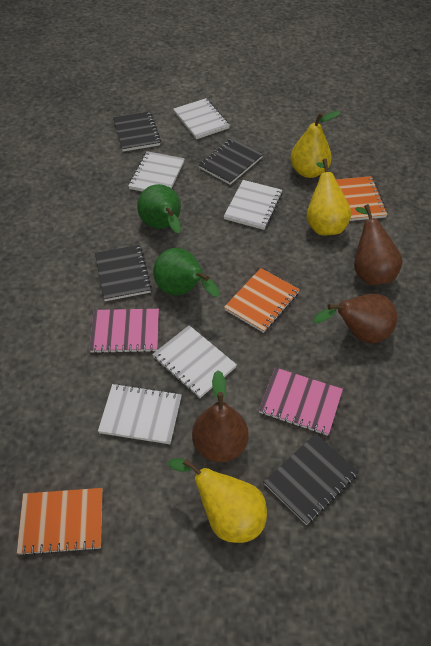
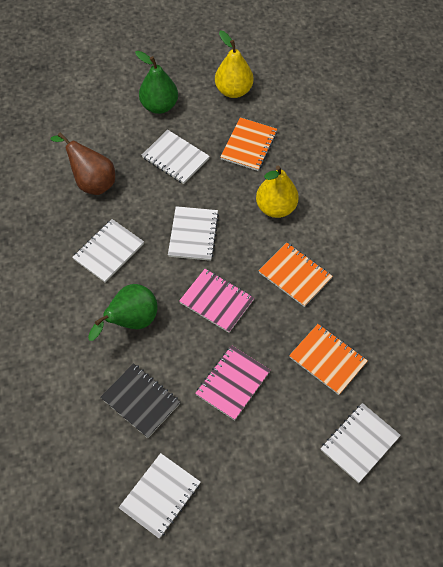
black notebook: 4 -> 1
brown pear: 3 -> 1
yellow pear: 3 -> 2

